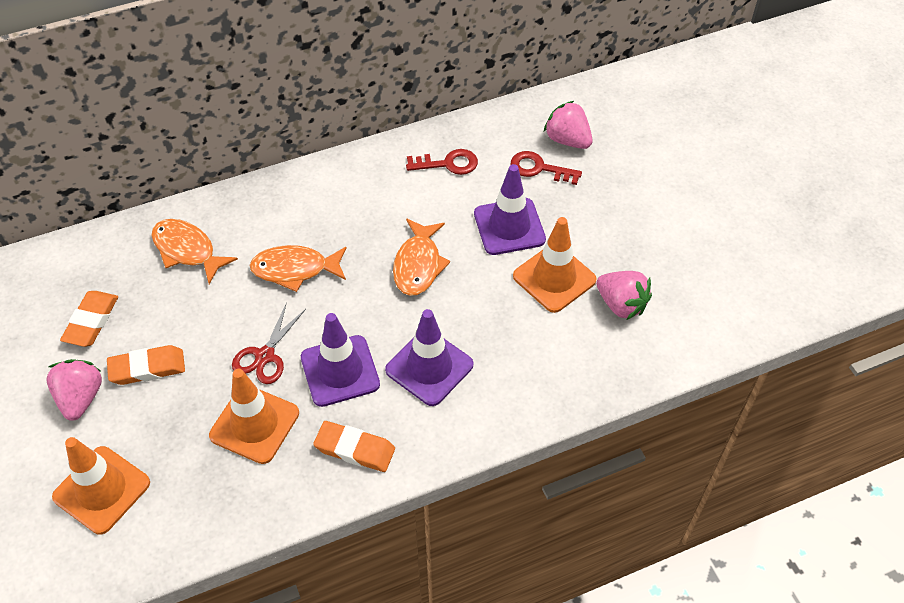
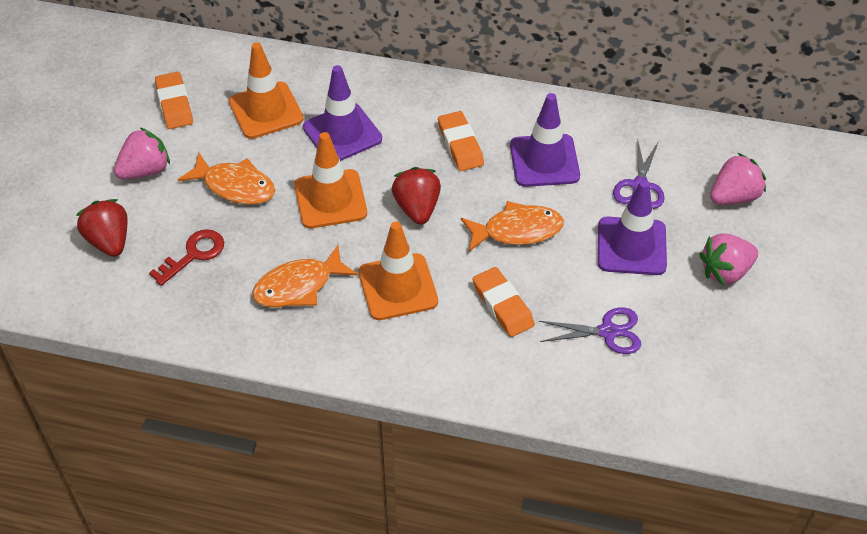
purple scissors: 0 -> 2
red key: 2 -> 1
red scissors: 1 -> 0
red strawberry: 0 -> 2

